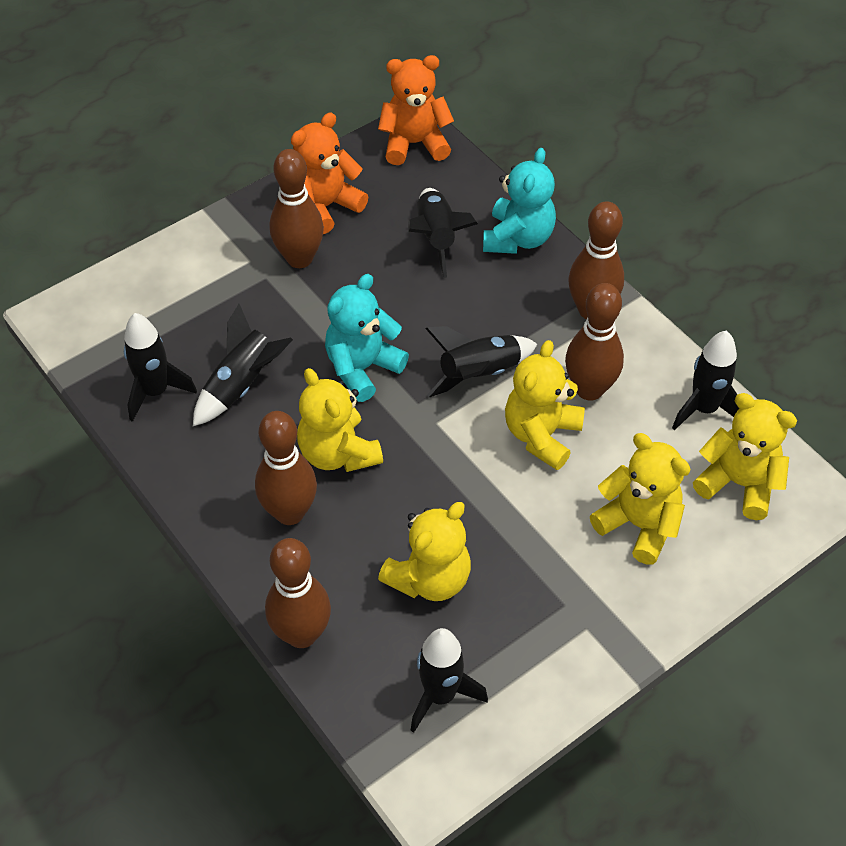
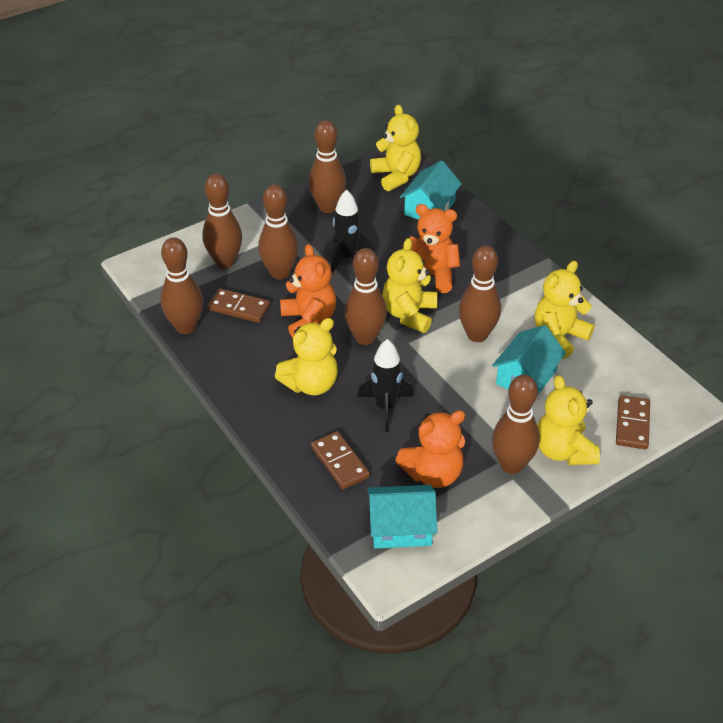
black rocket: 6 -> 2
brown bowling pin: 5 -> 7
brown domino: 0 -> 3
orange teddy bear: 2 -> 3
turquoise house: 0 -> 3
turquoise teddy bear: 2 -> 0

